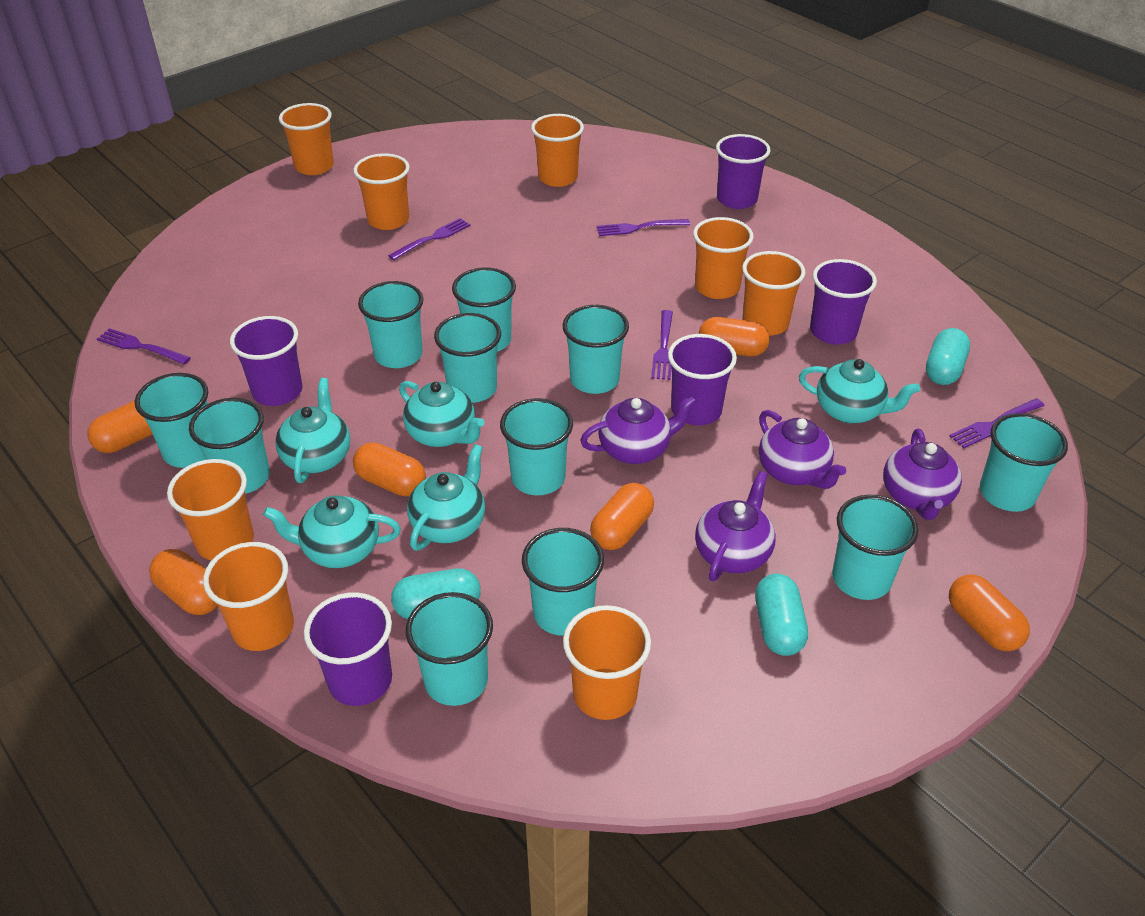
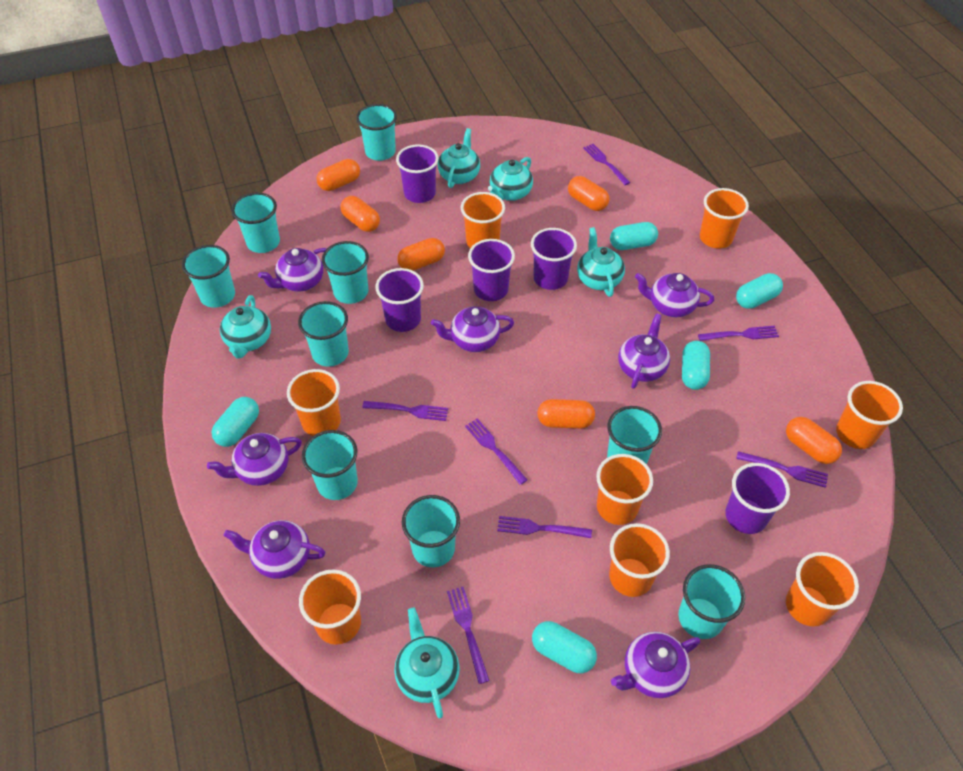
purple fork: 5 -> 7
purple teapot: 4 -> 7
turquoise capsule: 3 -> 5
turquoise cup: 11 -> 9

